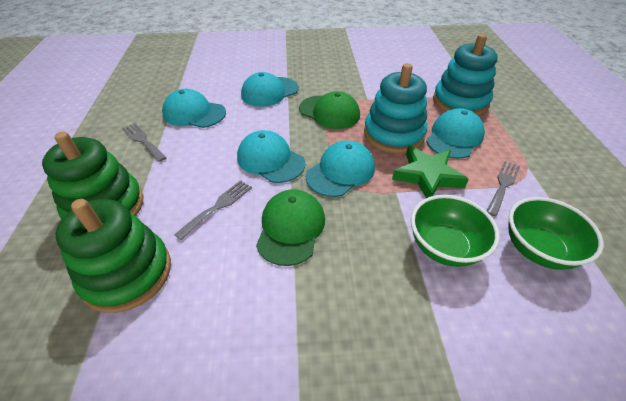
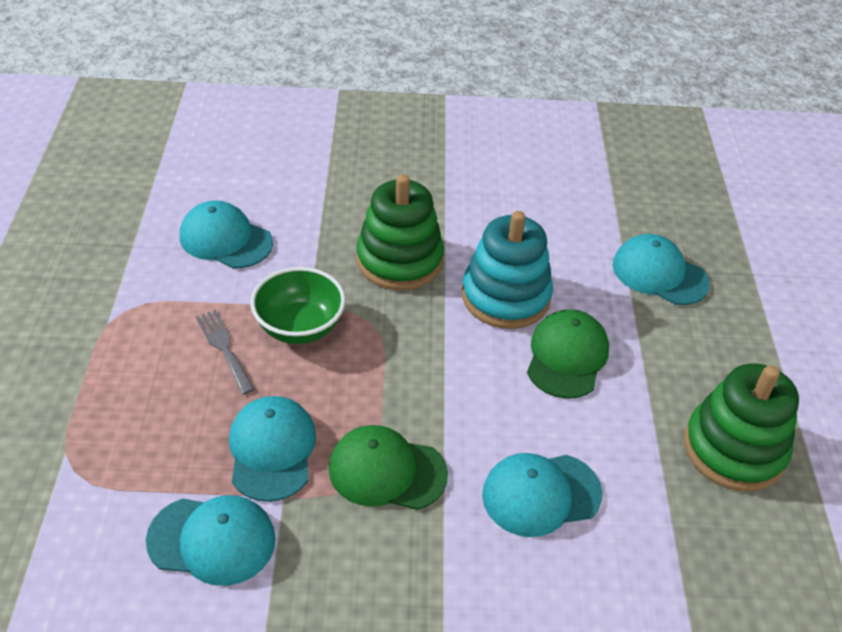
green bowl: 2 -> 1
green star: 1 -> 0
grey fork: 3 -> 1
turquoise stacking toy: 2 -> 1

